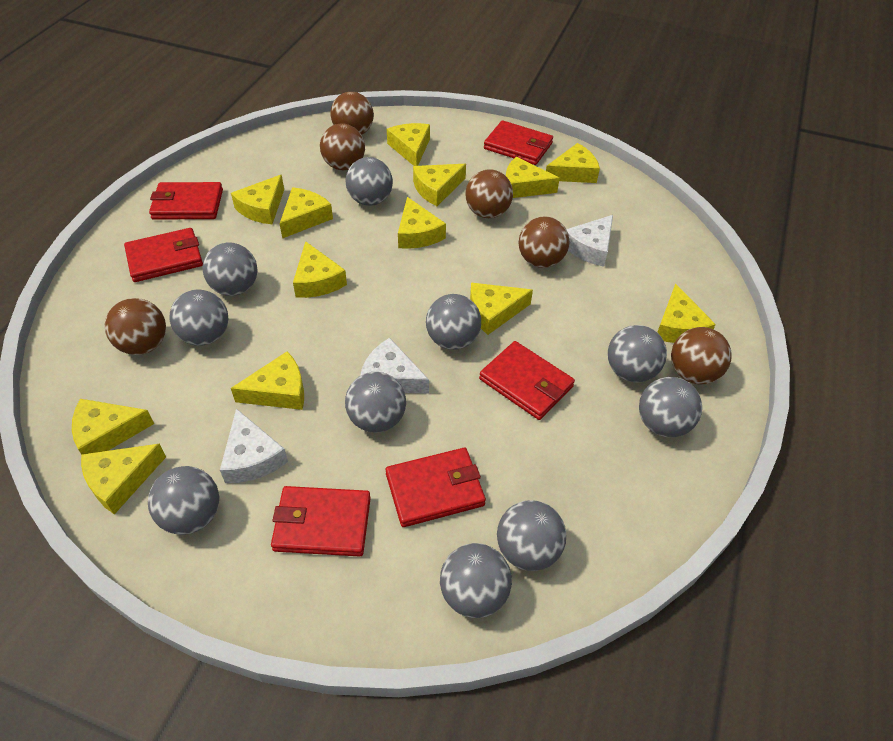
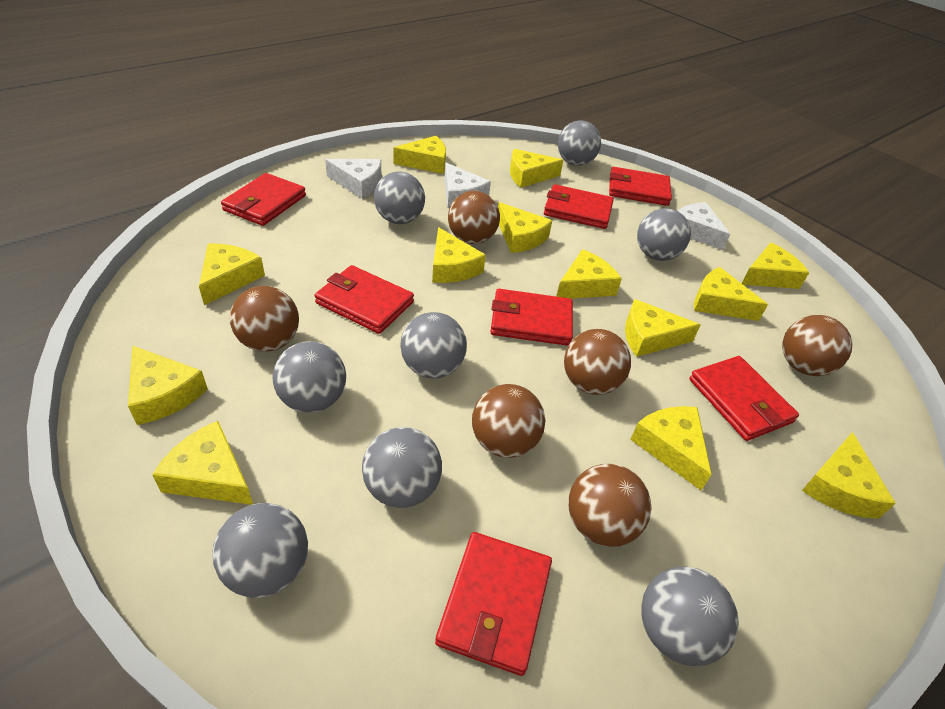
grey ball: 10 -> 8
red wallet: 6 -> 7

